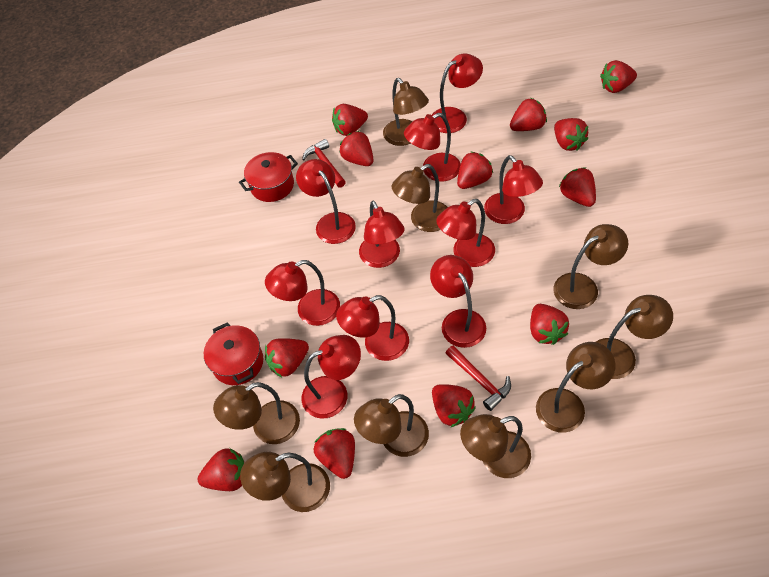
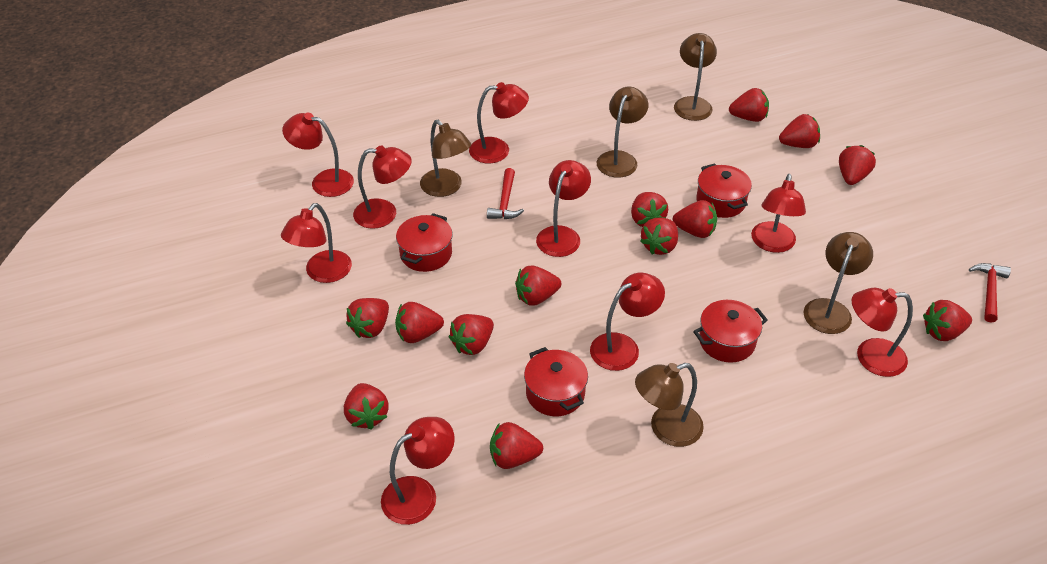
brown lamp: 9 -> 5
red lamp: 10 -> 9
red pot: 2 -> 4
red strawberry: 12 -> 13

